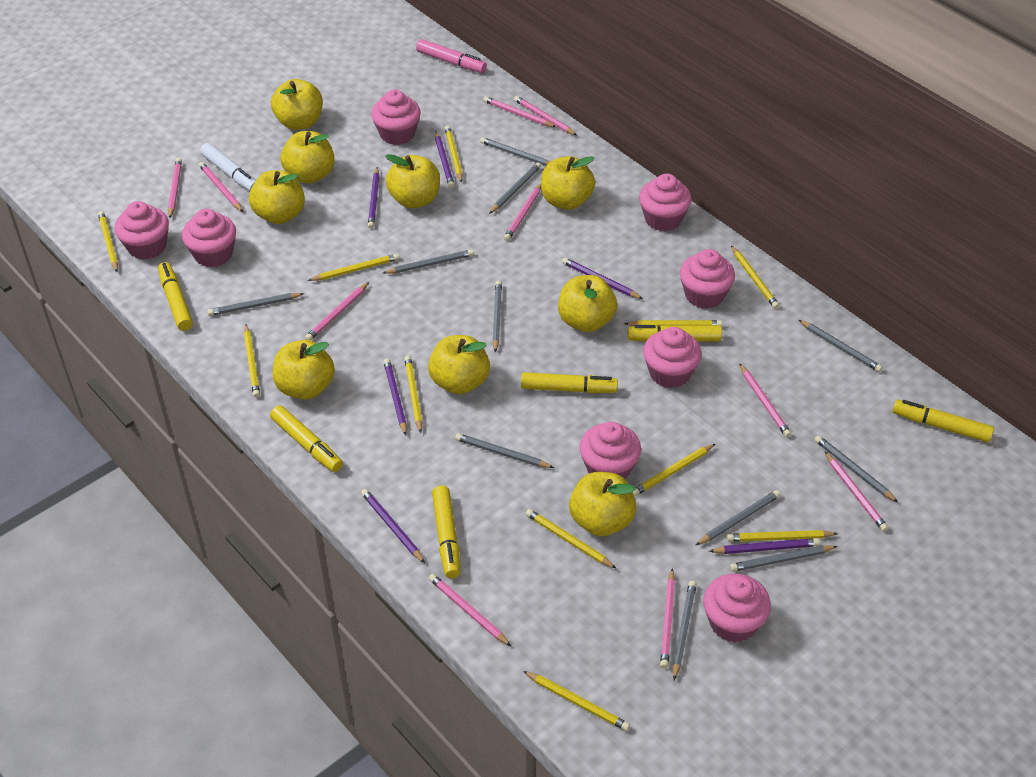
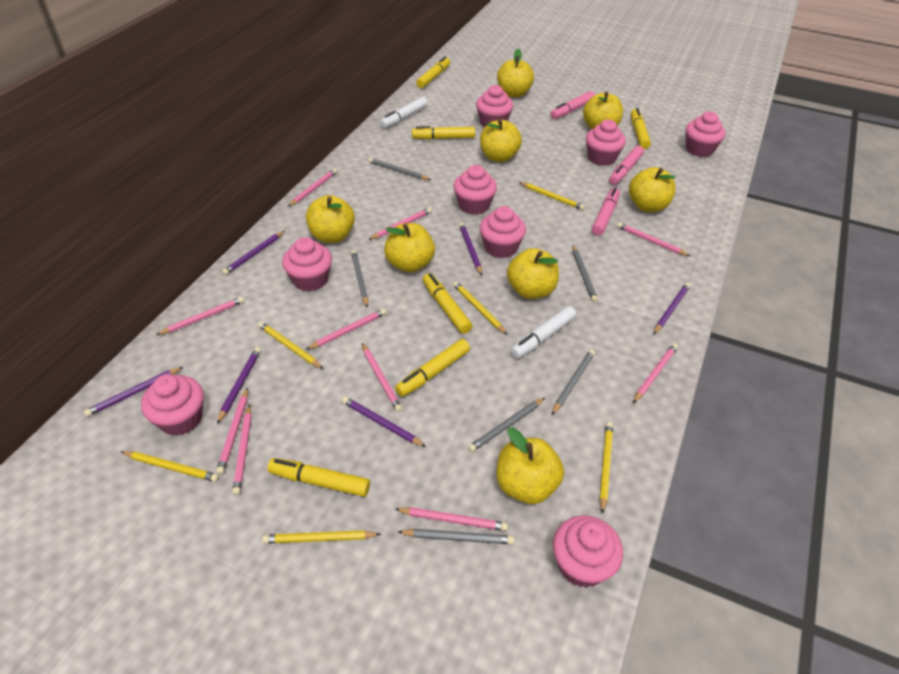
grey pencil: 11 -> 6
pink marker: 1 -> 3
white marker: 1 -> 2
yellow apple: 9 -> 8
yellow pencil: 11 -> 6

